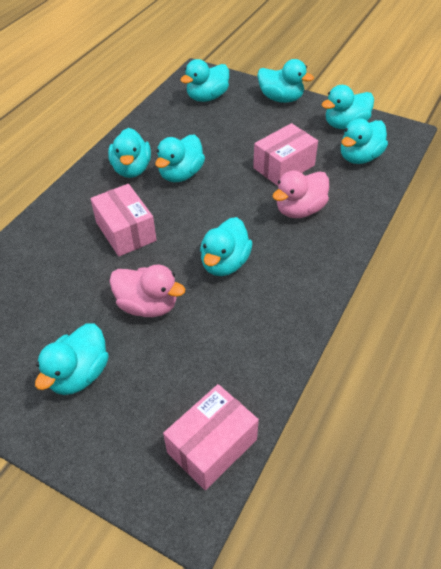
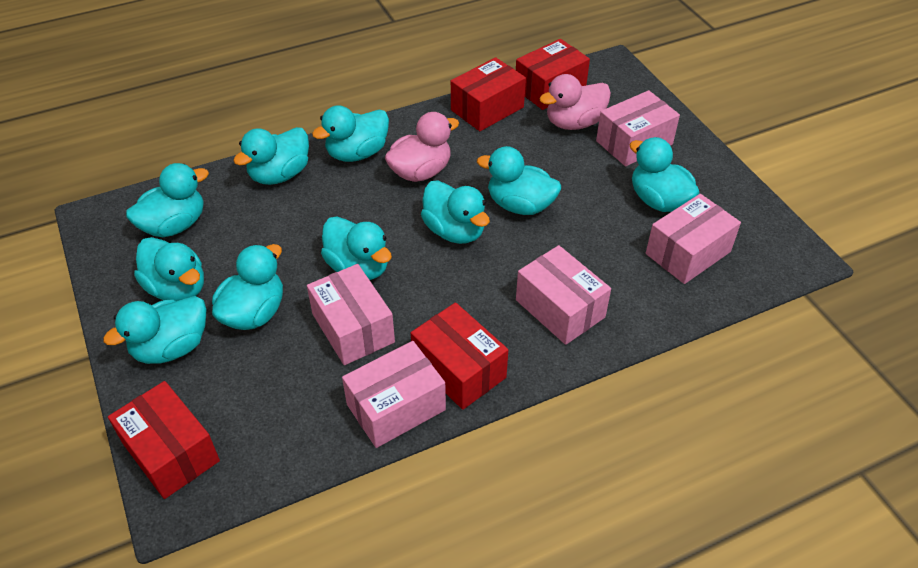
pink box: 3 -> 5
red box: 0 -> 4
turquoise duck: 8 -> 10

